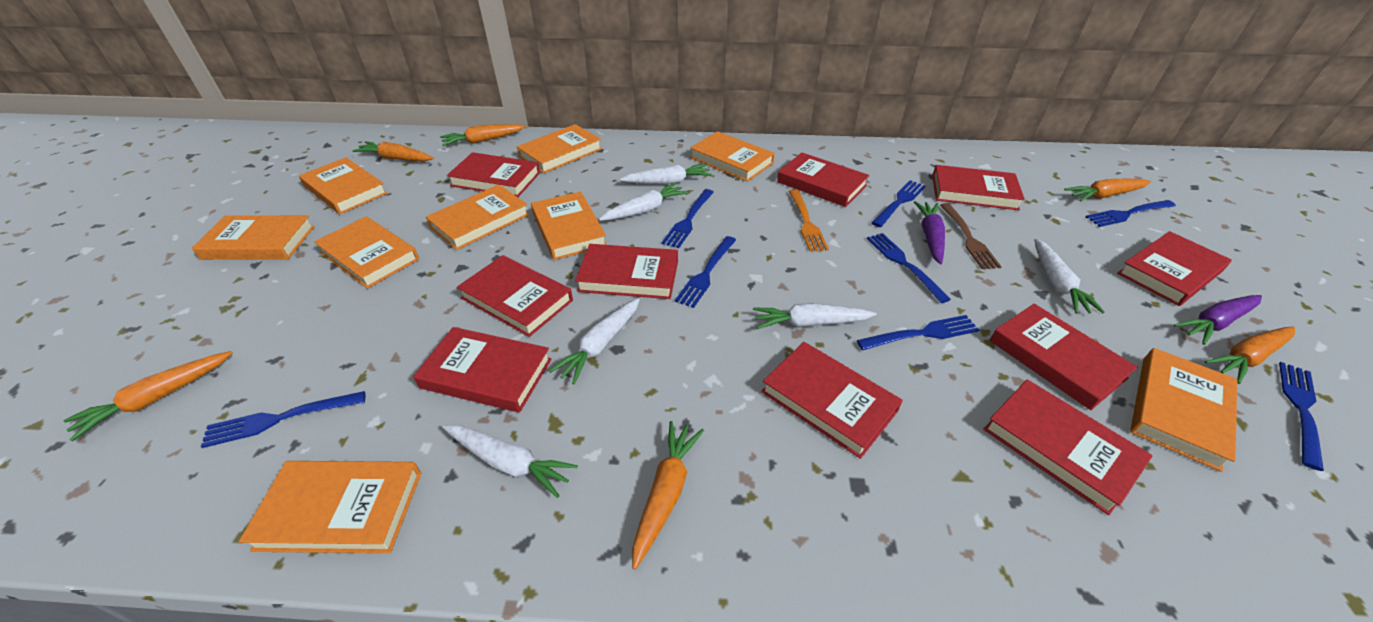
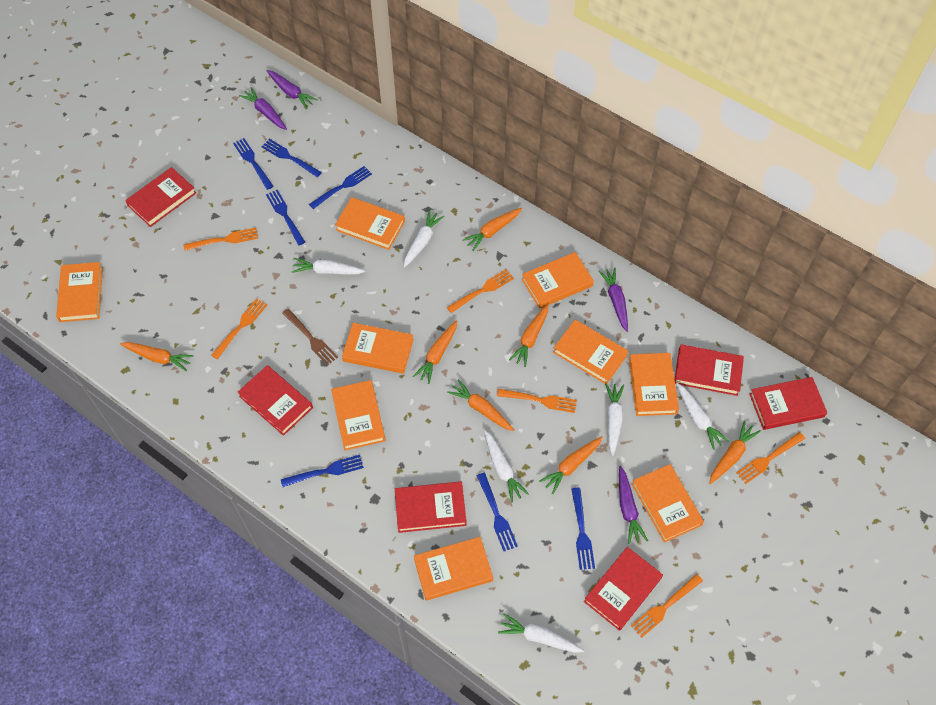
blue fork: 8 -> 7
orange carrot: 6 -> 7
orange fork: 1 -> 6
purple carrot: 2 -> 4
red book: 10 -> 6

